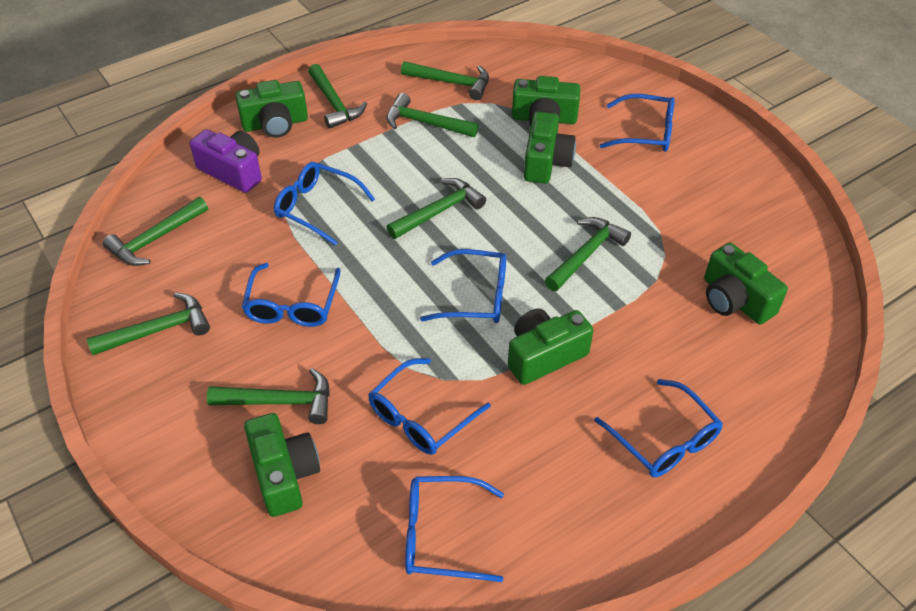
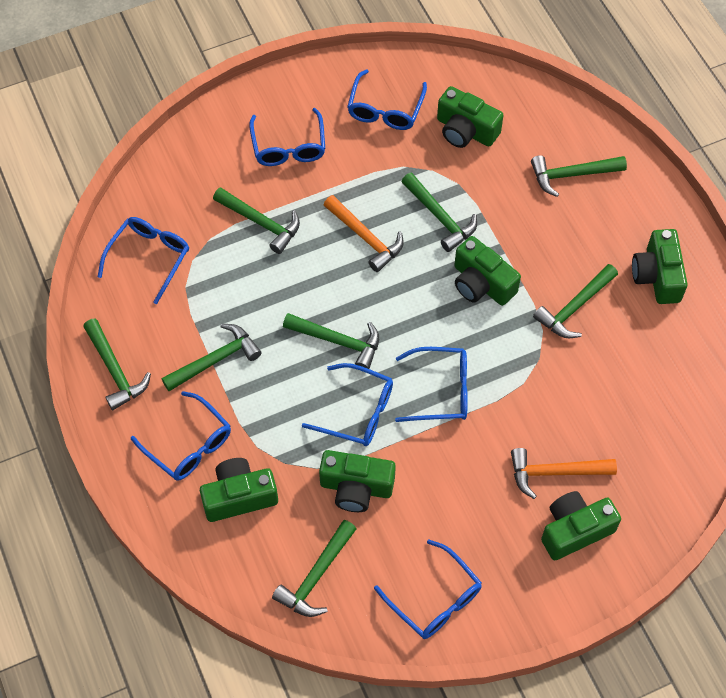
orange hammer: 0 -> 2
purple camera: 1 -> 0

